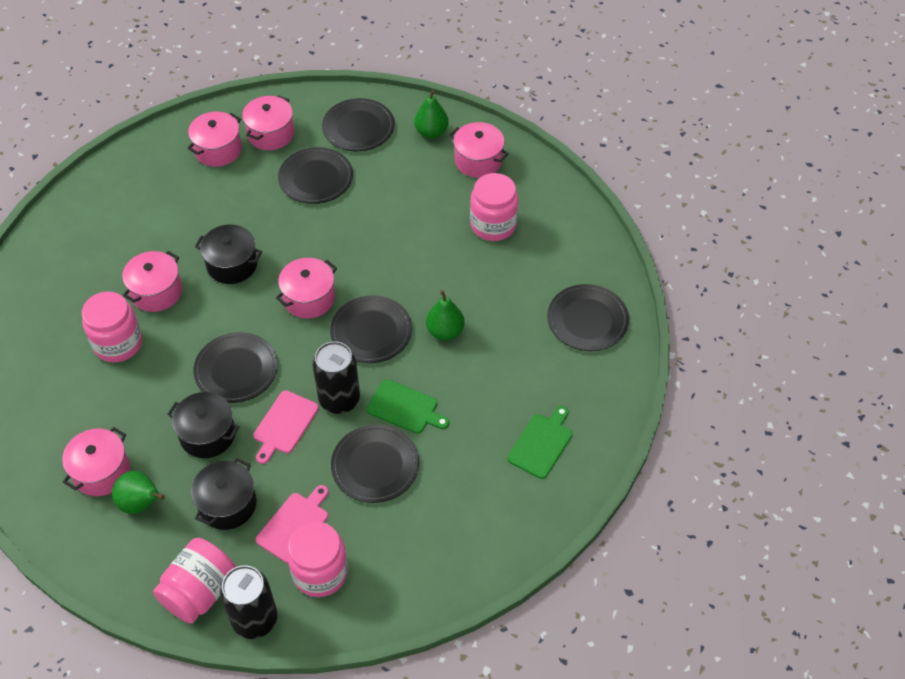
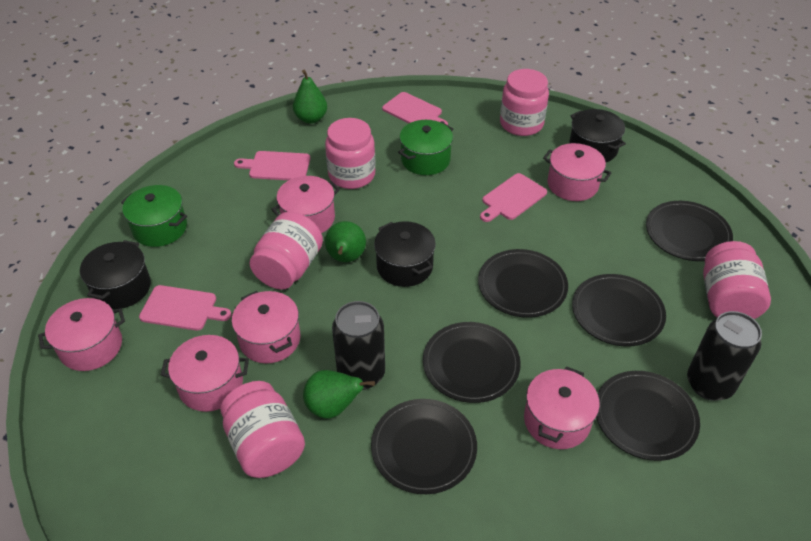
green cutting board: 2 -> 0
green pot: 0 -> 2
pink cutting board: 2 -> 4
pink jar: 4 -> 5

